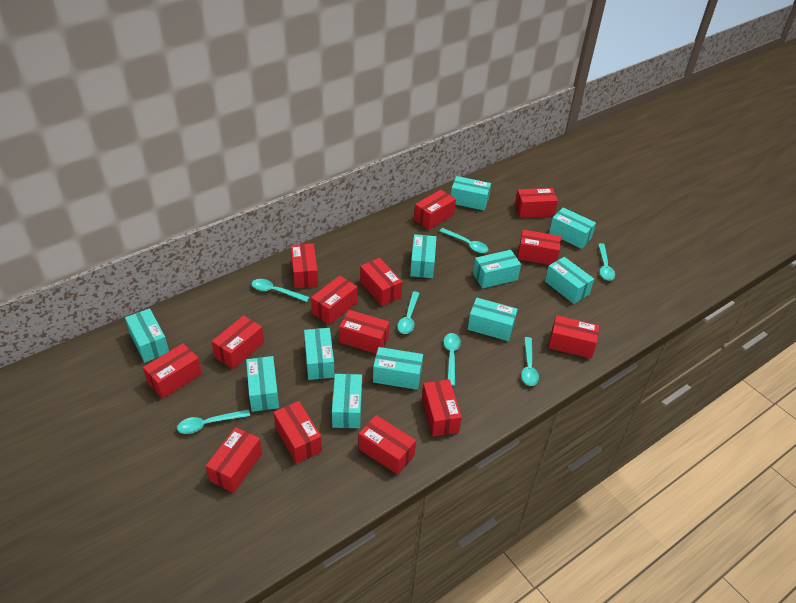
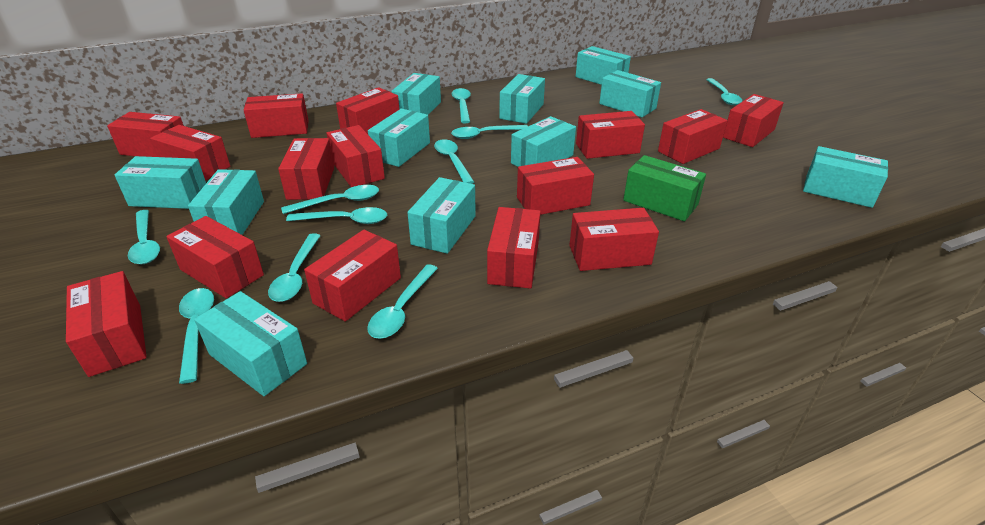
green box: 0 -> 1
red box: 14 -> 15
turquoise spoon: 7 -> 10

